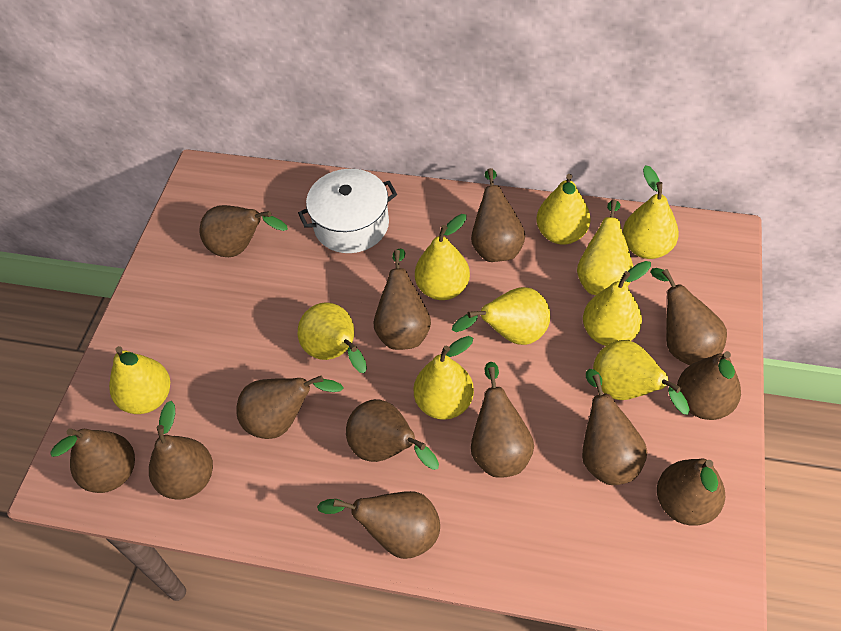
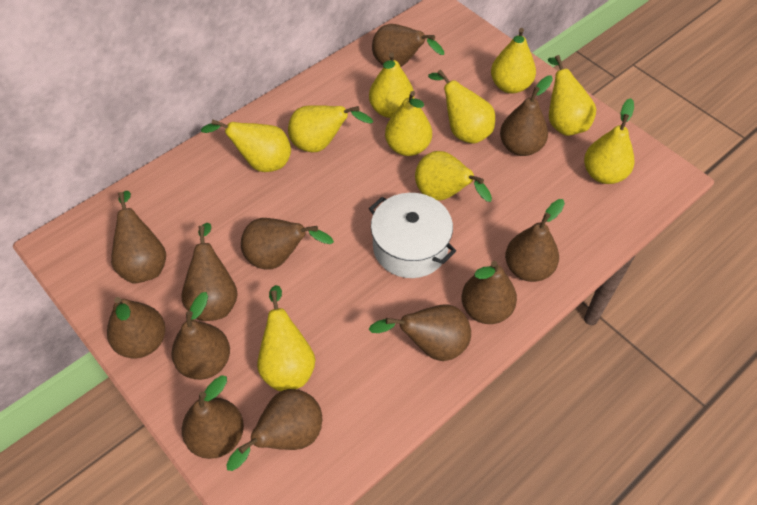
brown pear: 13 -> 12

